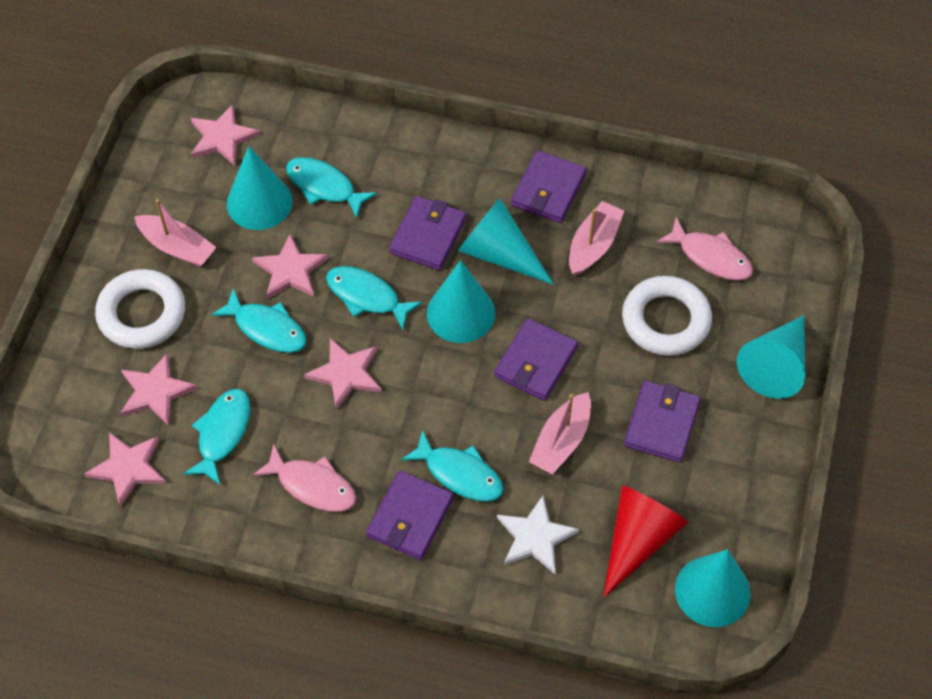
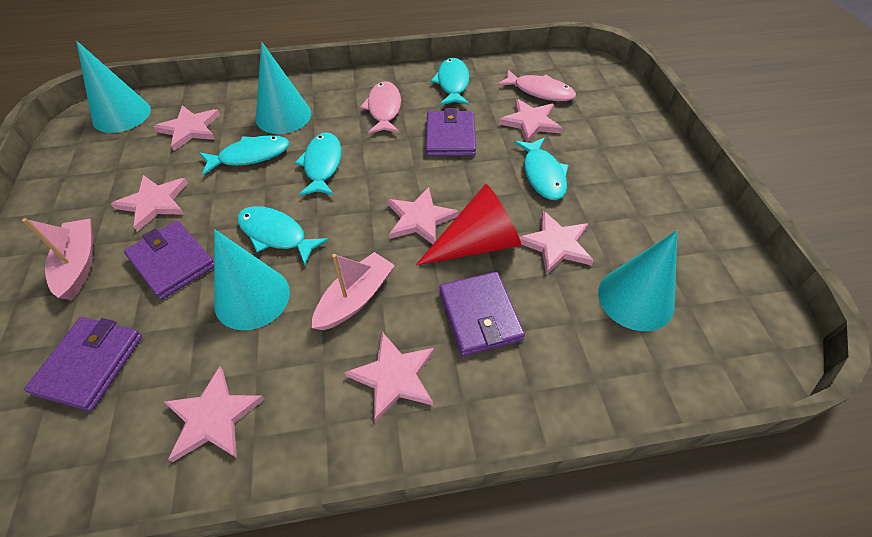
pink boat: 3 -> 2
pink star: 5 -> 7
purple wallet: 5 -> 4
turquoise cone: 5 -> 4
white ring: 2 -> 0
white star: 1 -> 0

